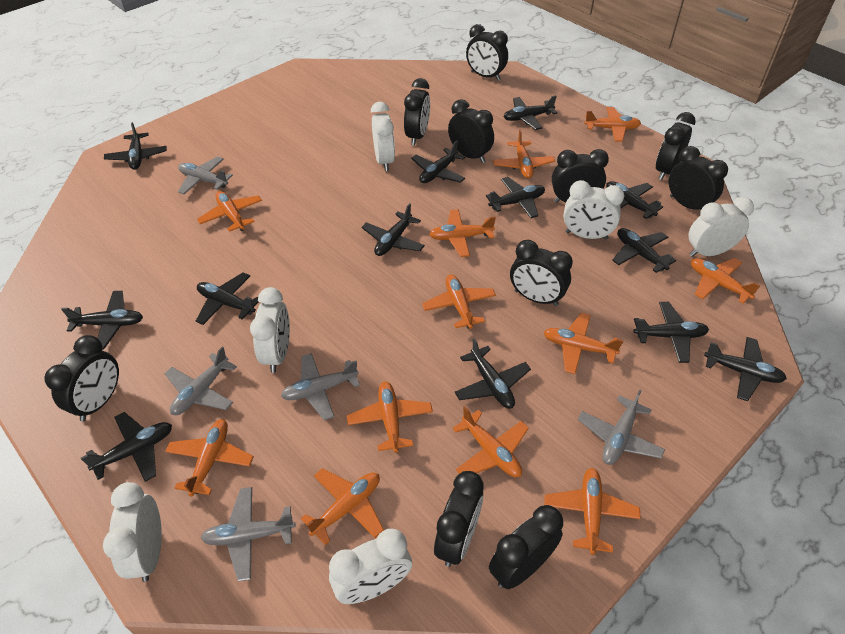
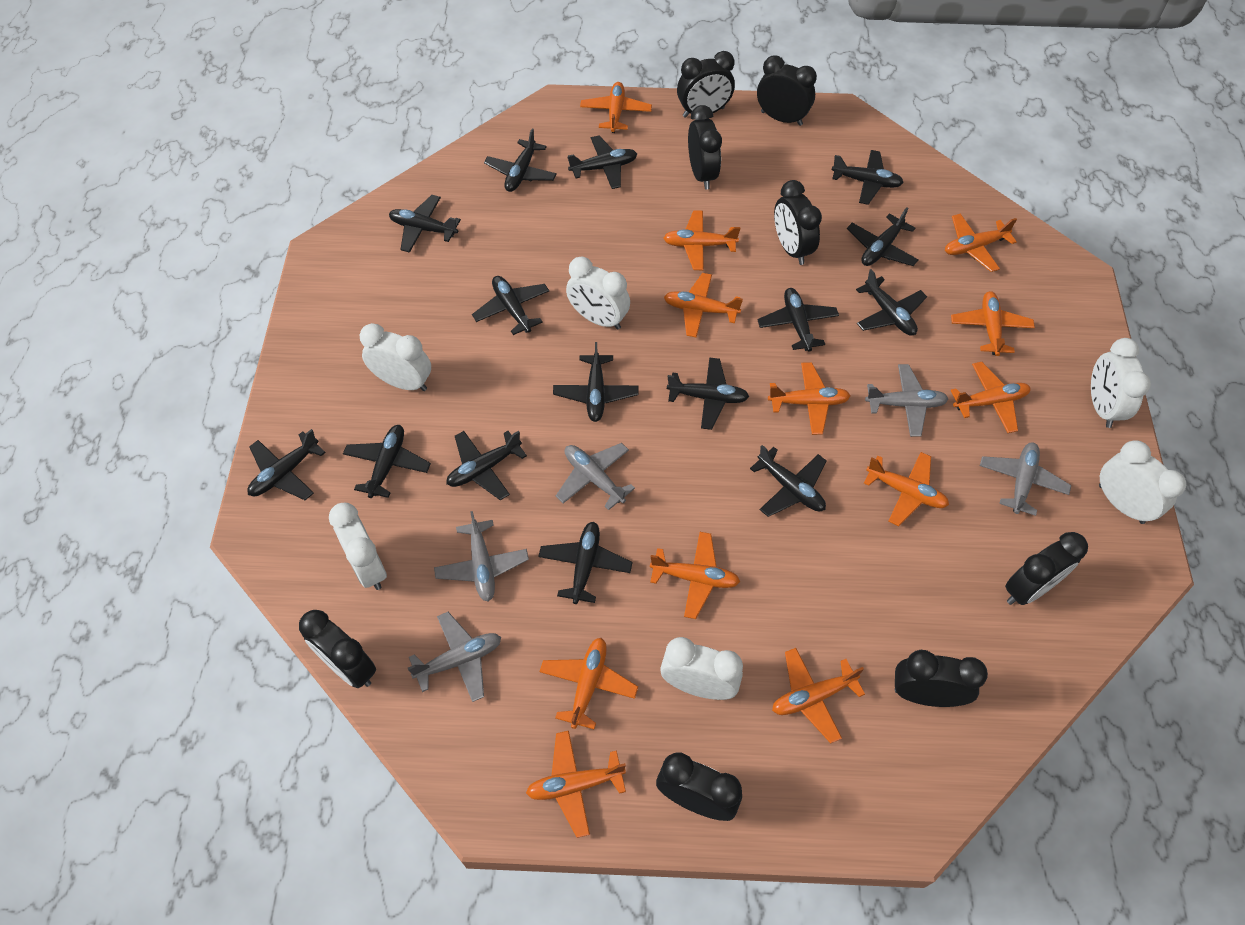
black clock: 10 -> 8
black plane: 13 -> 15

